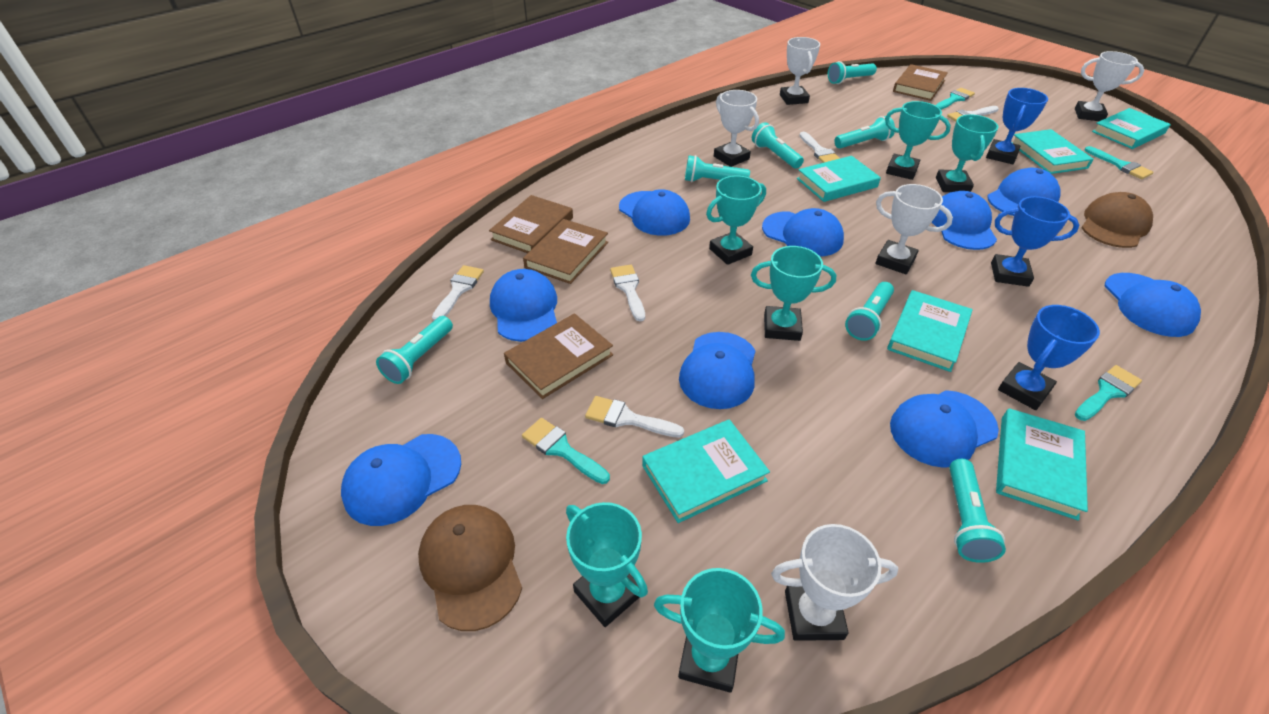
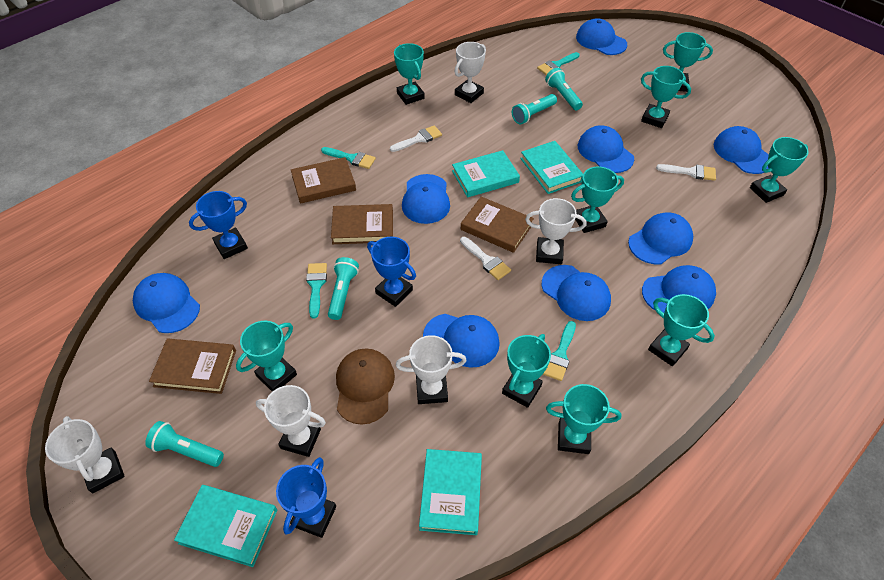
brown cap: 2 -> 1
turquoise book: 6 -> 4
turquoise flashlight: 7 -> 4
turquoise trophy: 6 -> 9
white brush: 5 -> 3

